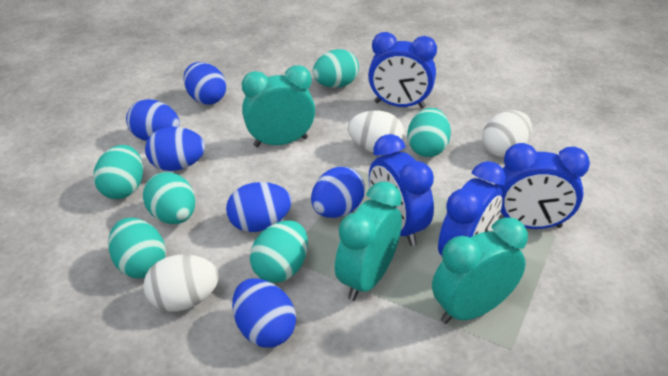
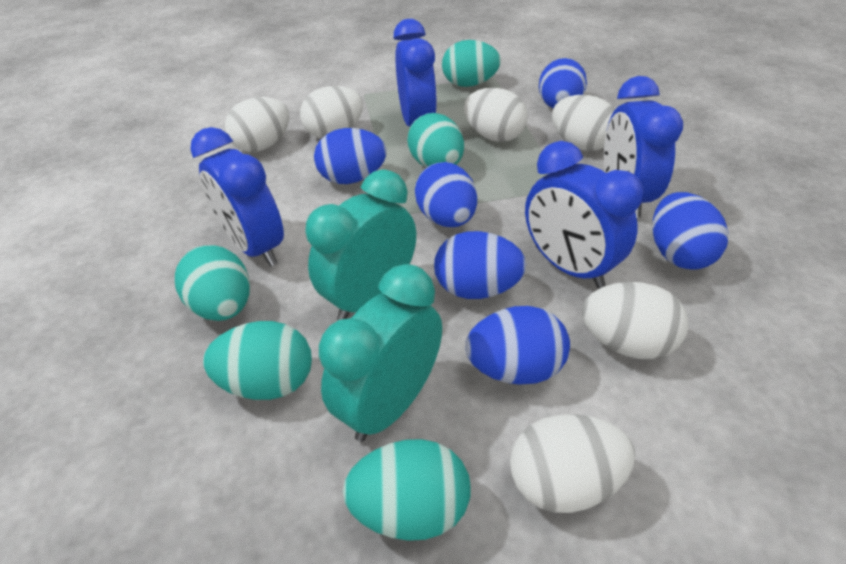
turquoise clock: 3 -> 2
turquoise egg: 6 -> 5
white egg: 3 -> 6

